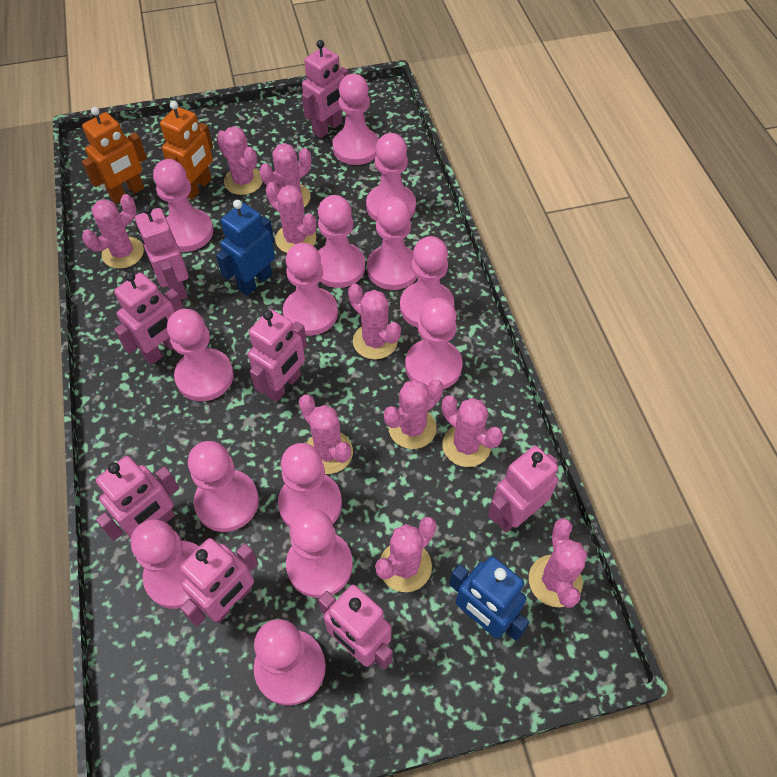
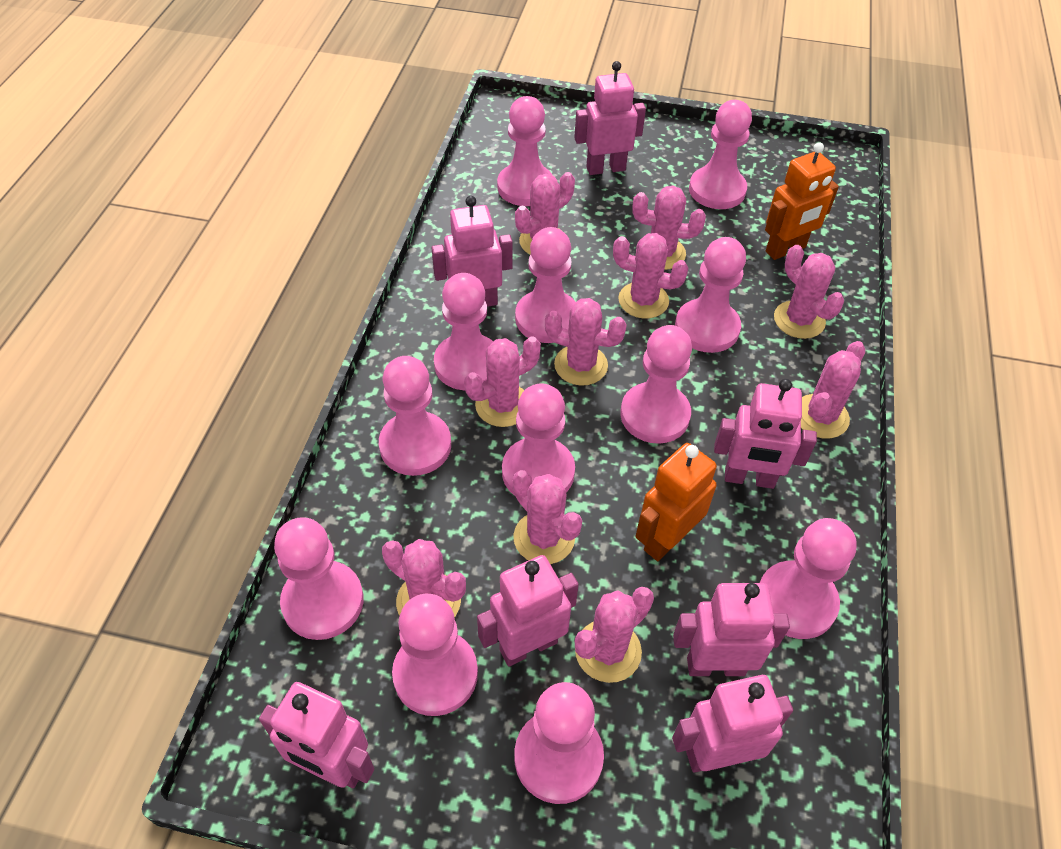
blue robot: 2 -> 0
pink pawn: 14 -> 12
pink robot: 8 -> 7

